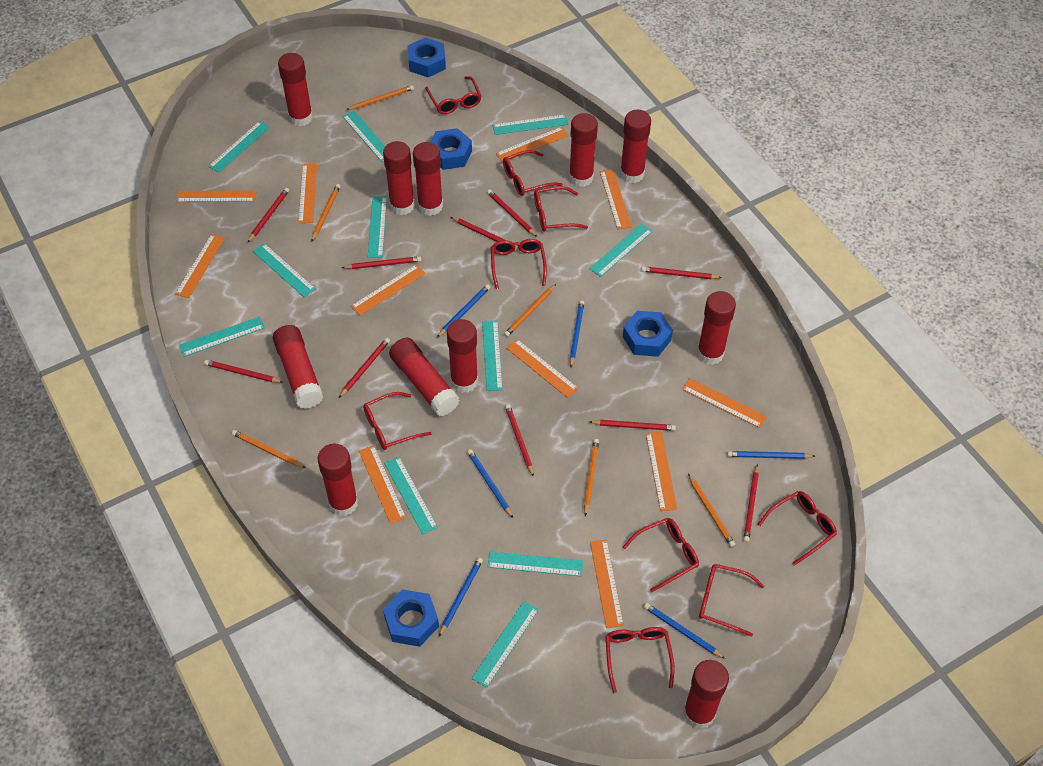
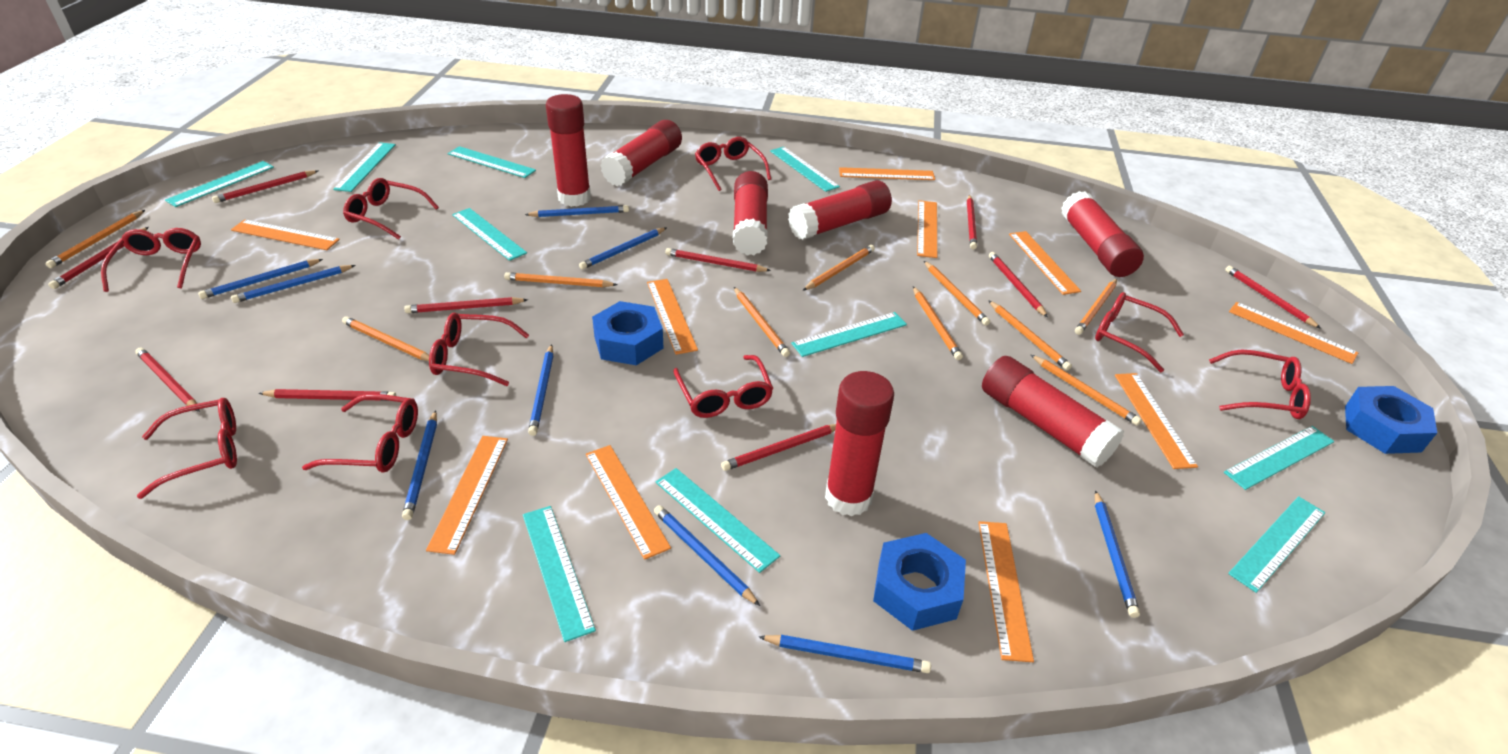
blue nut: 4 -> 3
blue pencil: 6 -> 9
orange pencil: 6 -> 10
orange ruler: 11 -> 10
red glue stick: 11 -> 7
turquoise ruler: 11 -> 10

